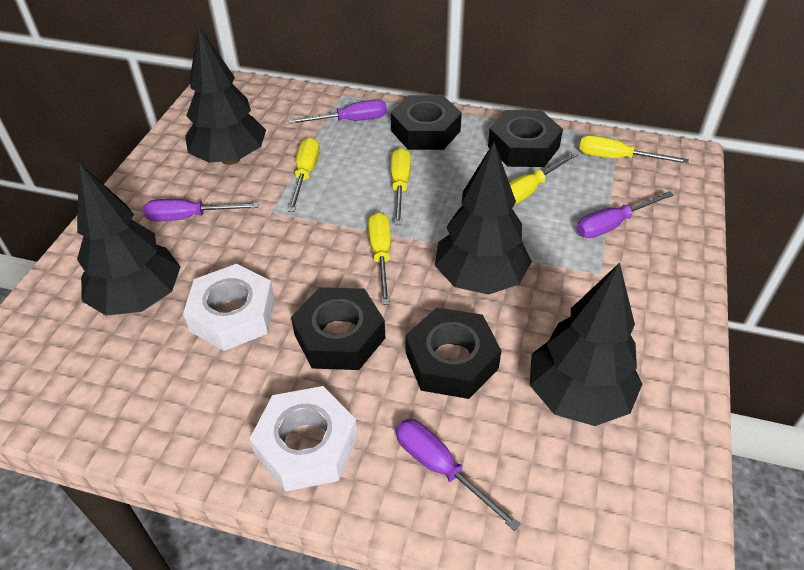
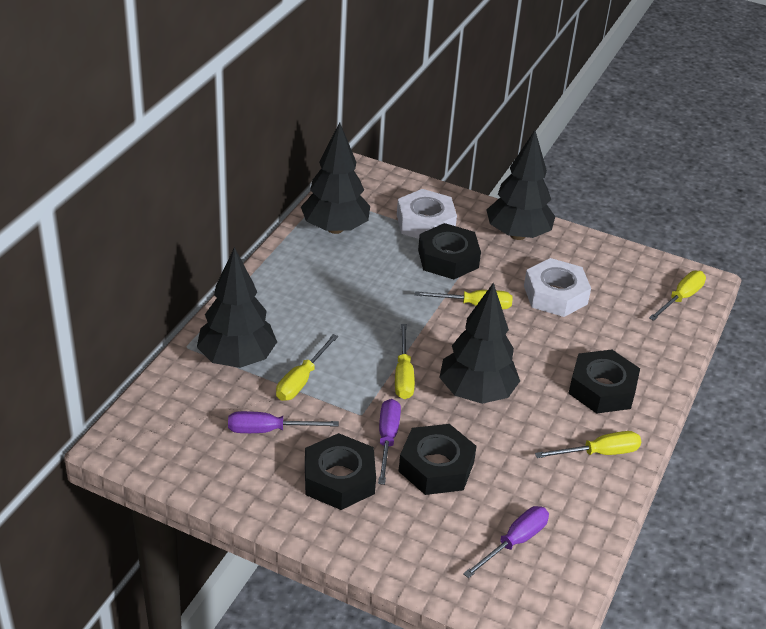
purple screwdriver: 4 -> 3

